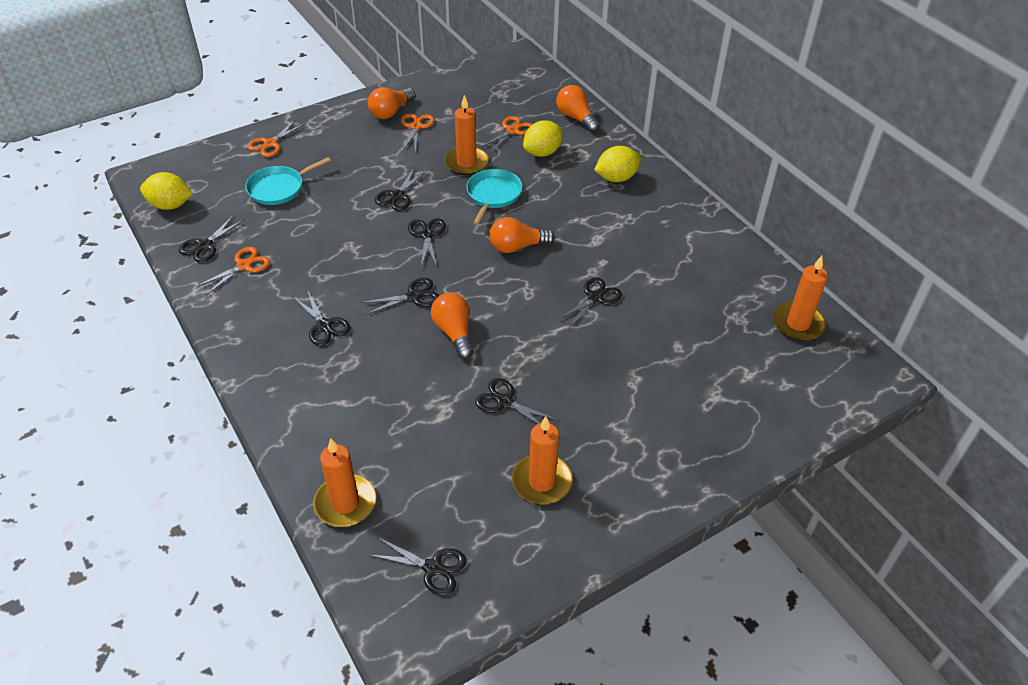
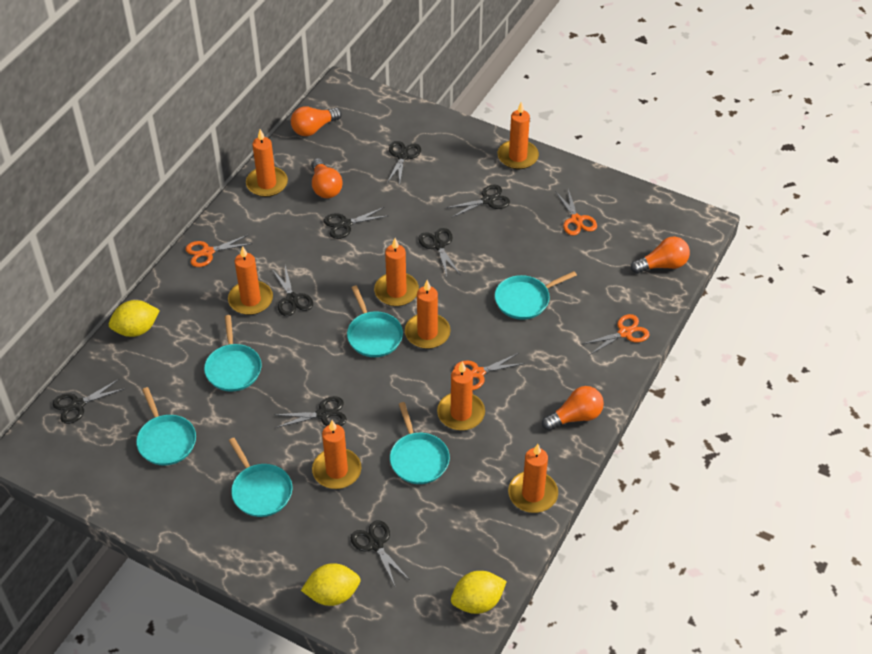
orange candle: 4 -> 8
turquoise pan: 2 -> 6

